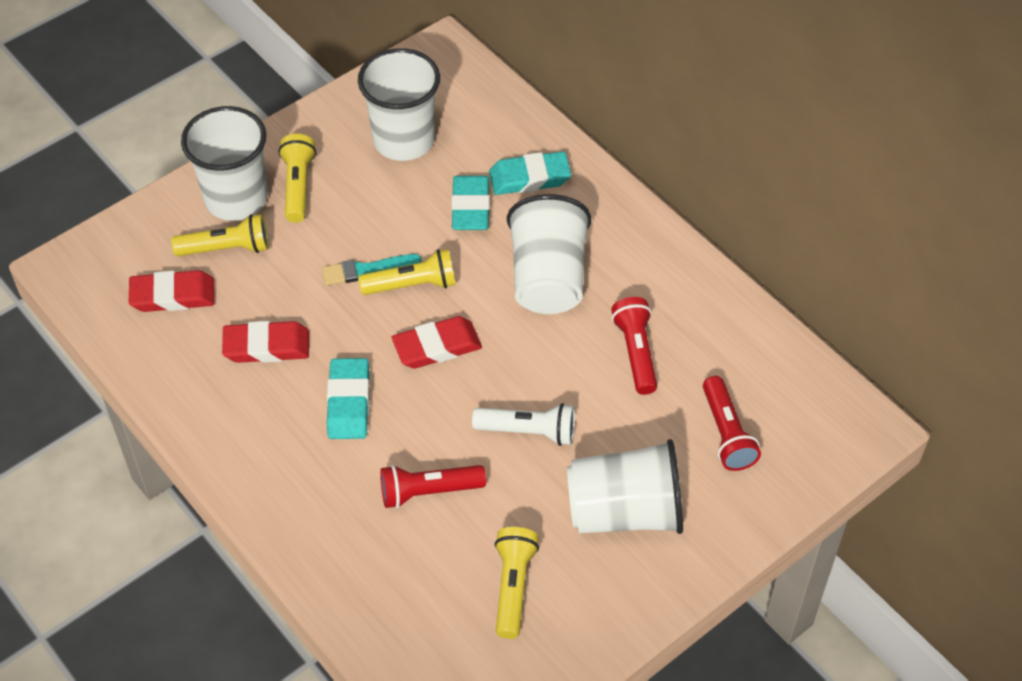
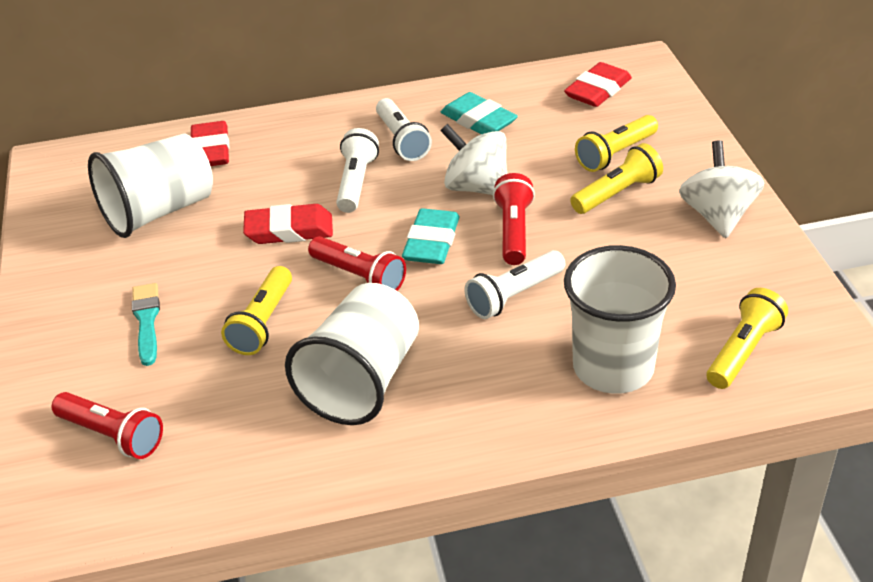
turquoise eraser: 3 -> 2
white cup: 4 -> 3
white flashlight: 1 -> 3
white spinning top: 0 -> 2

